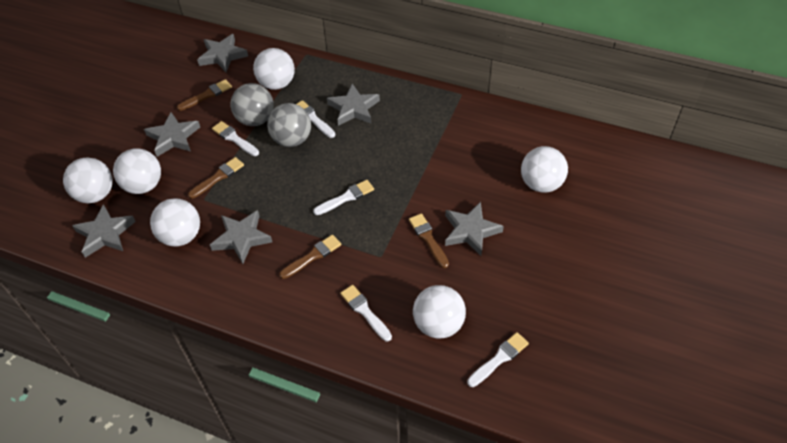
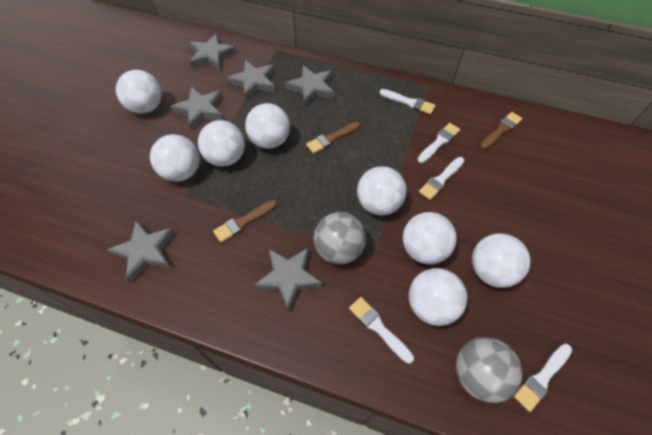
brown brush: 4 -> 3
white ball: 6 -> 8

